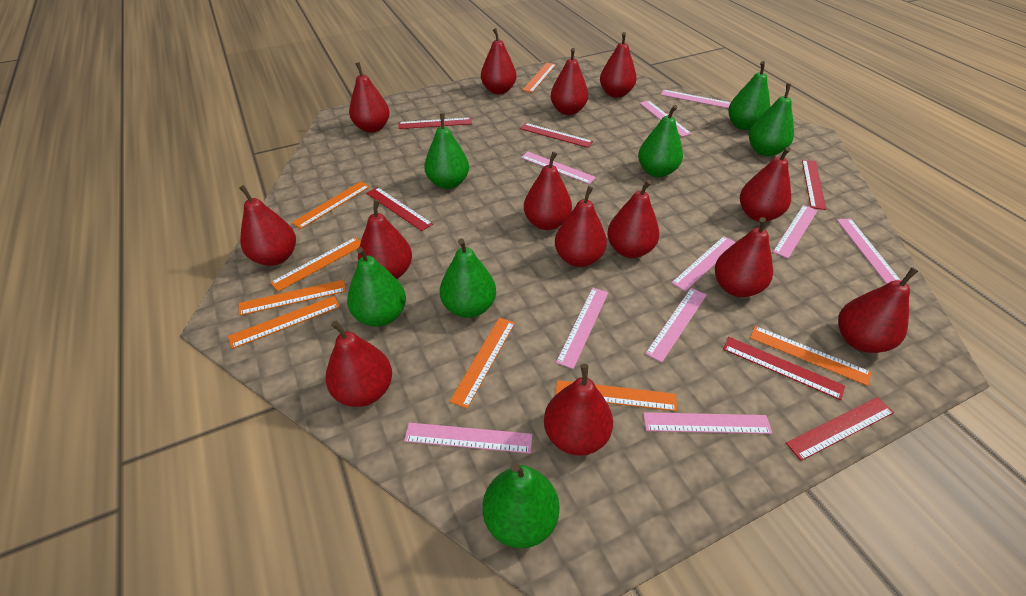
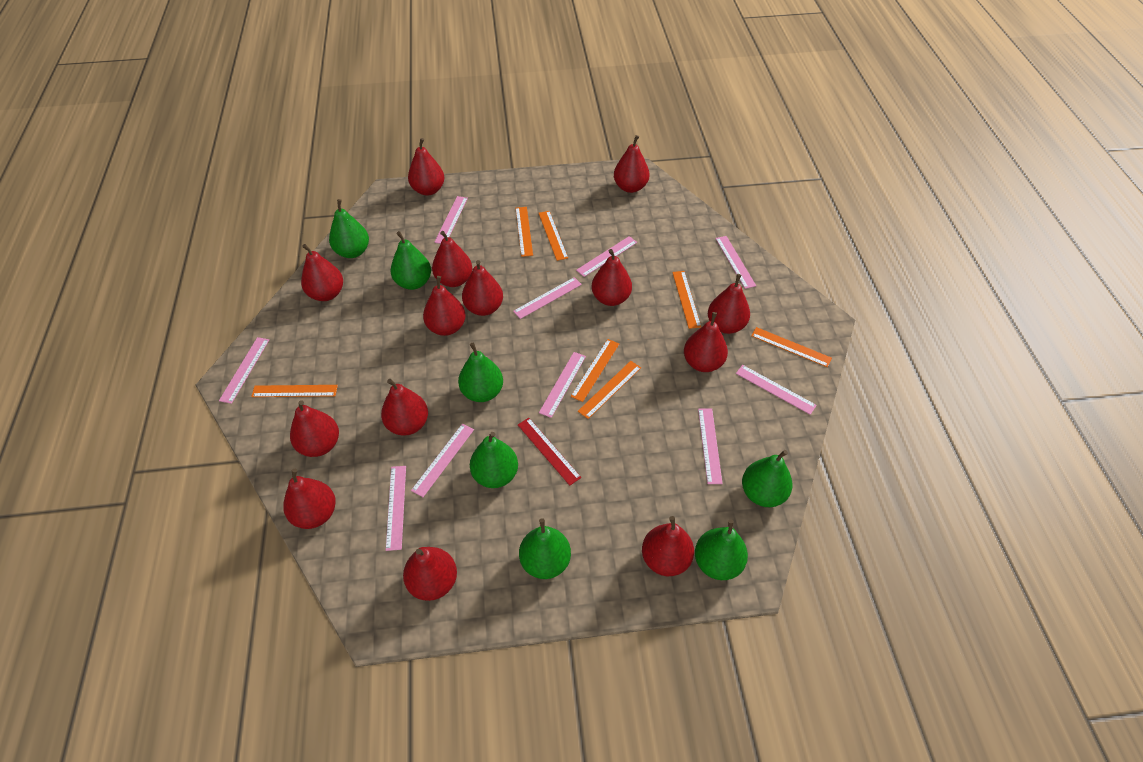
orange ruler: 8 -> 7
red ruler: 6 -> 1

